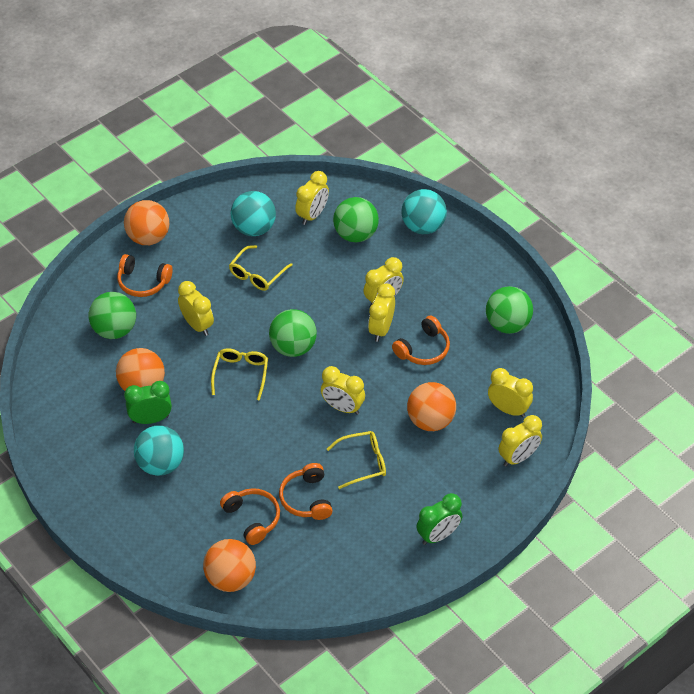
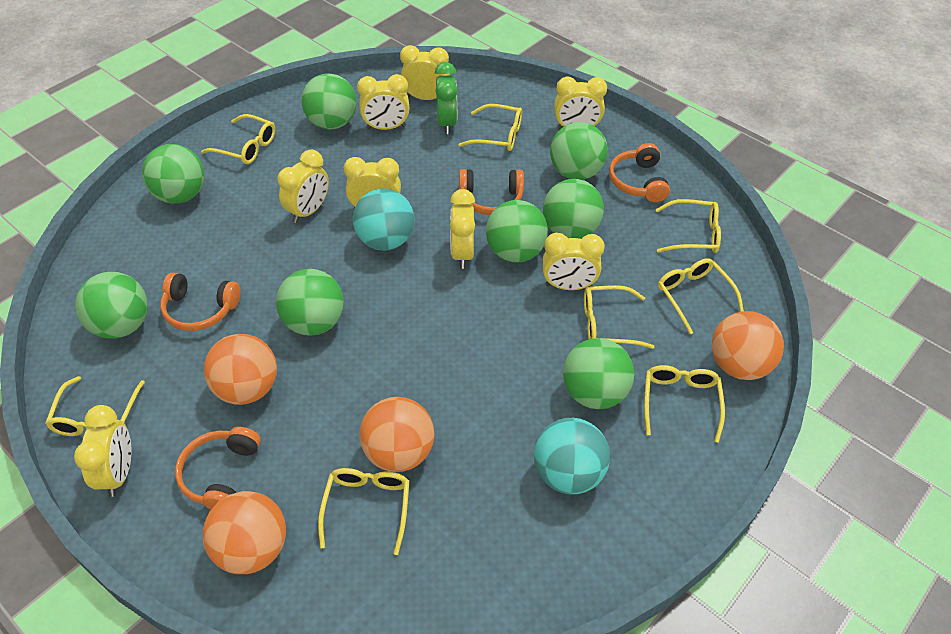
green ball: 4 -> 8
green clock: 2 -> 1
turquoise ball: 3 -> 2
yellow clock: 7 -> 8
yellow glasses: 3 -> 8

